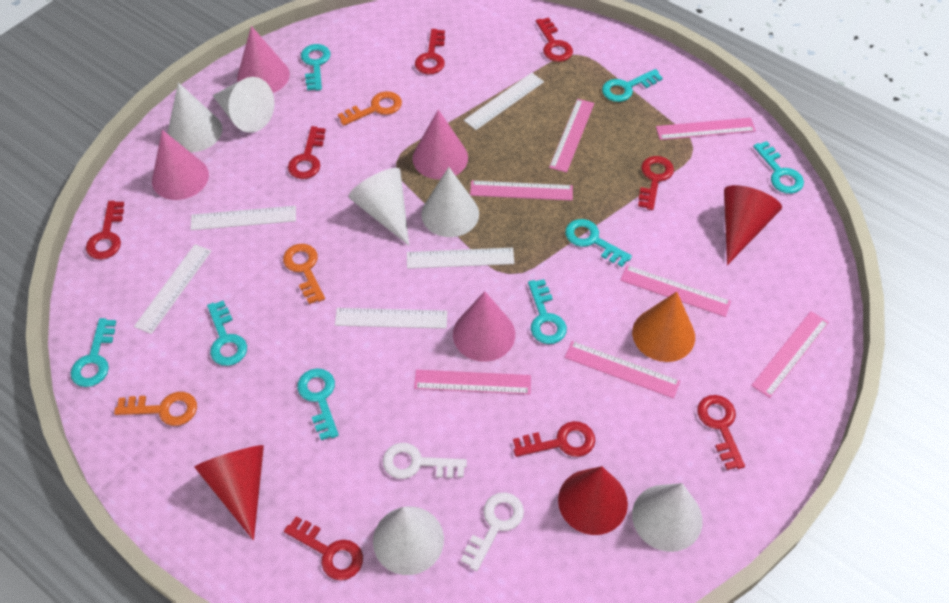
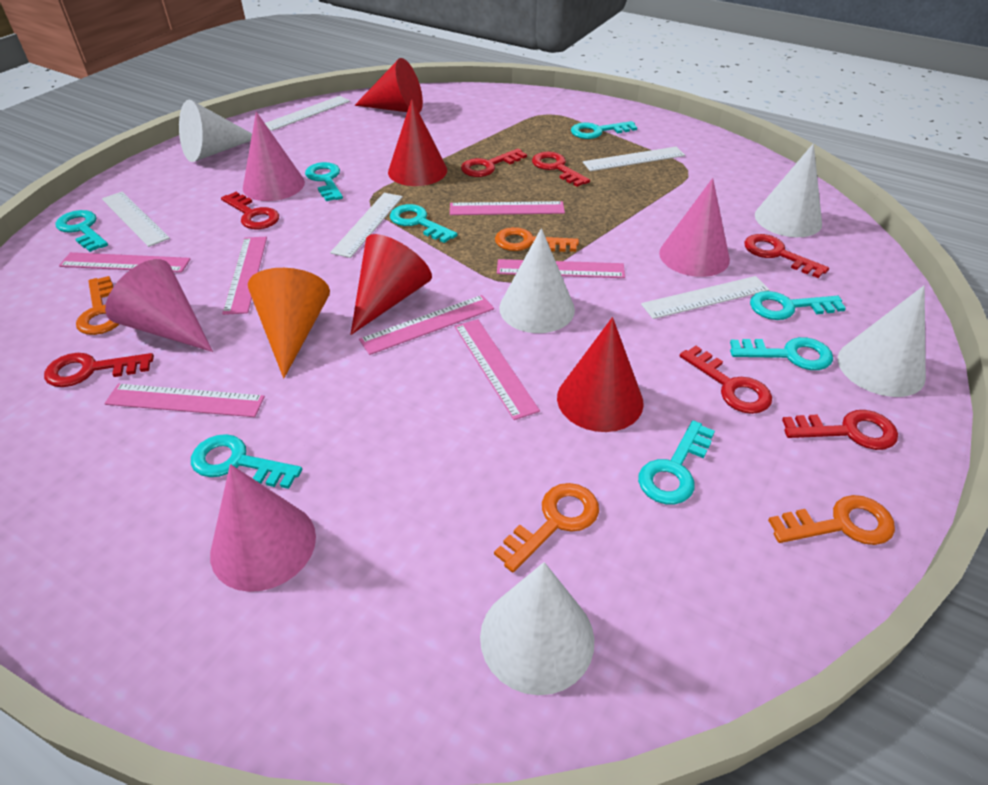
orange key: 3 -> 4
red cone: 3 -> 4
red key: 8 -> 7
white cone: 6 -> 5
white key: 2 -> 0

